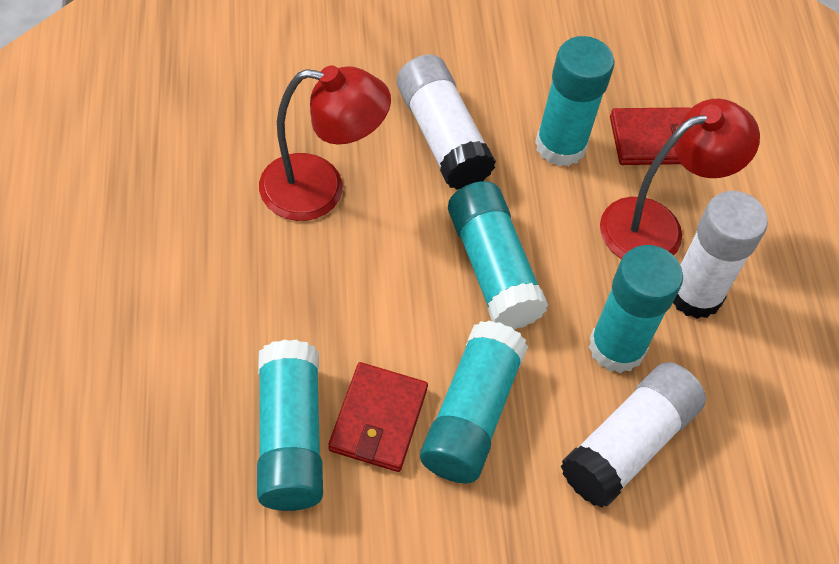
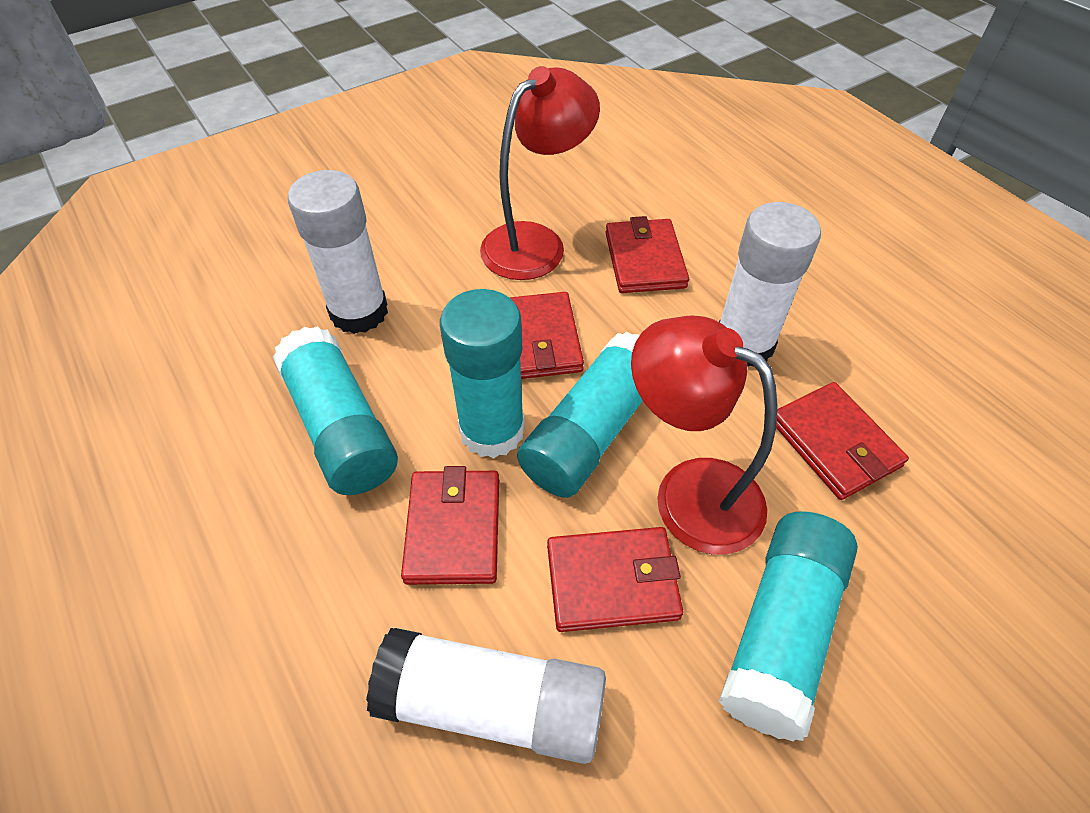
red wallet: 2 -> 5
turquoise glue stick: 5 -> 4

